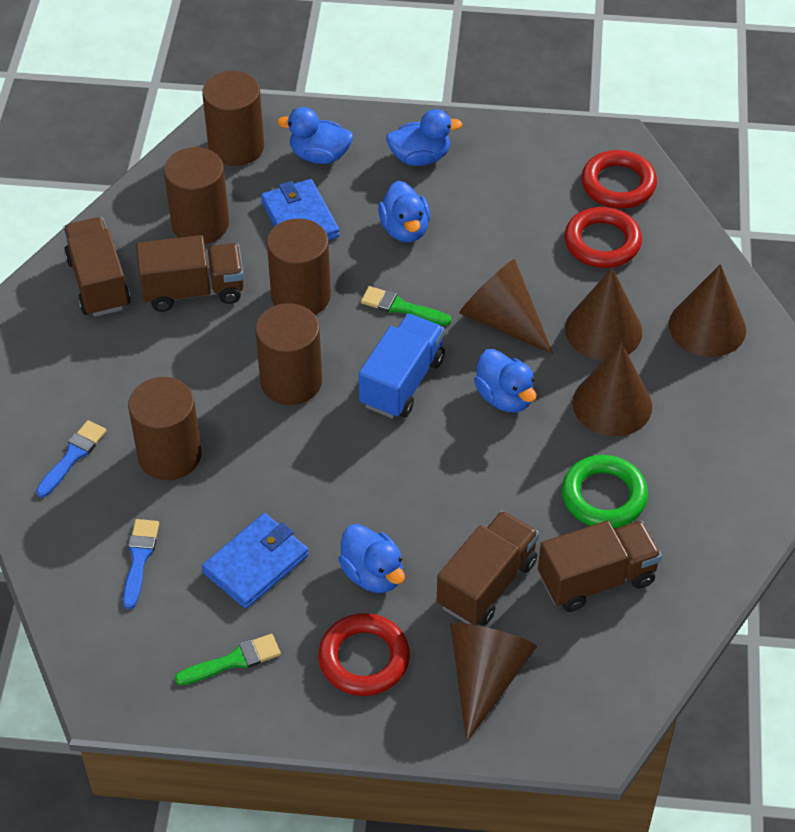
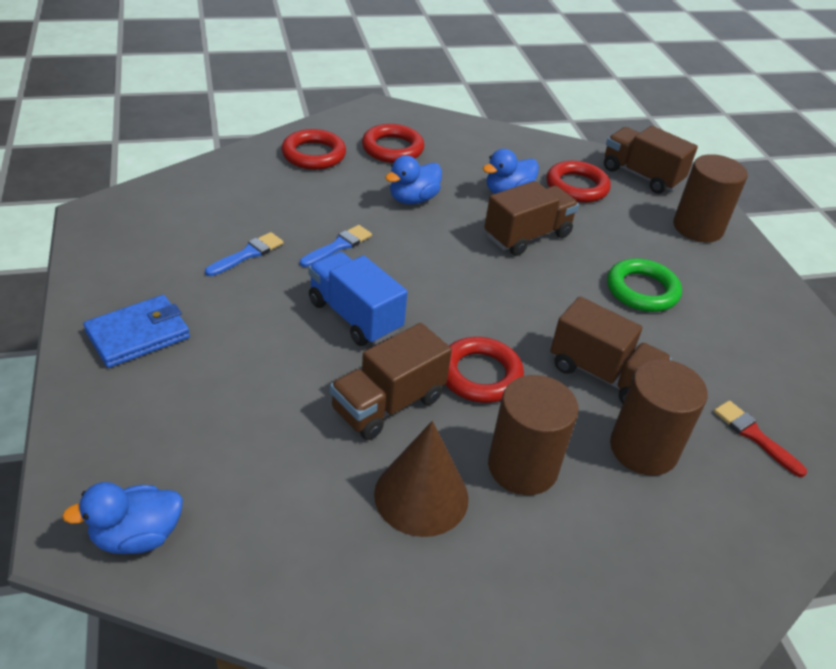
blue duck: 5 -> 3
blue wallet: 2 -> 1
brown cone: 5 -> 1
brown cylinder: 5 -> 3
green brush: 2 -> 0
red brush: 0 -> 1
red ring: 3 -> 4

